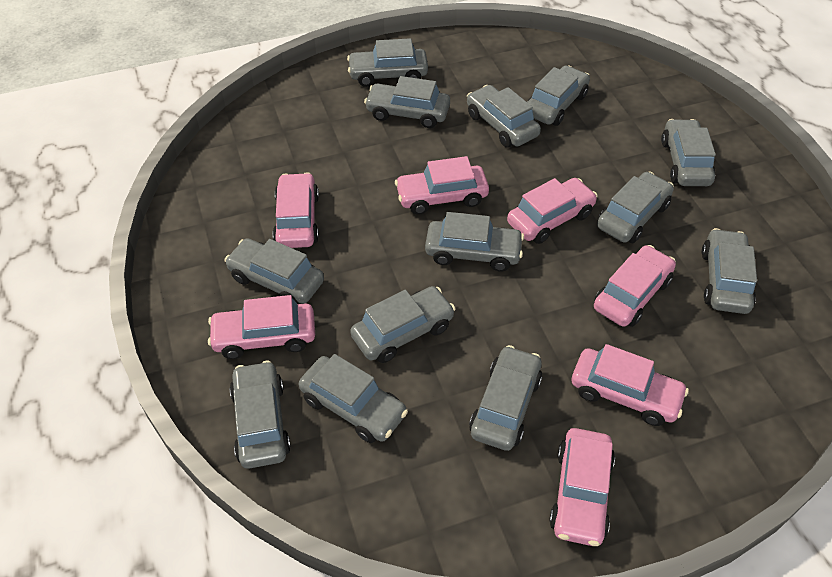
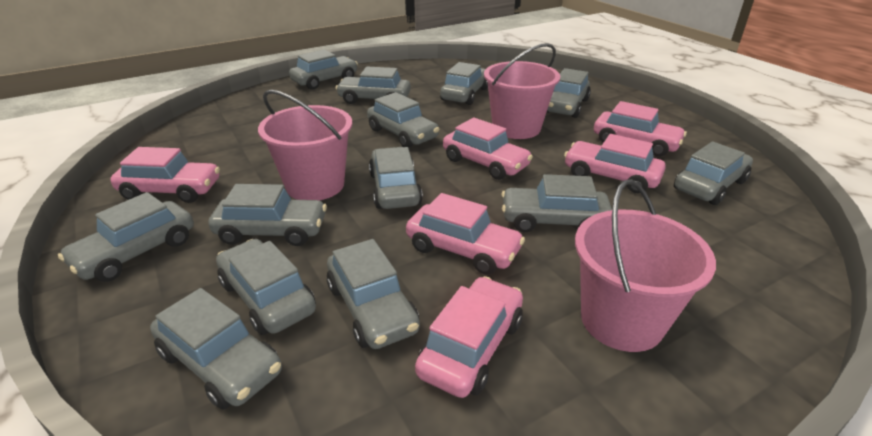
pink bucket: 0 -> 3
pink car: 7 -> 6

